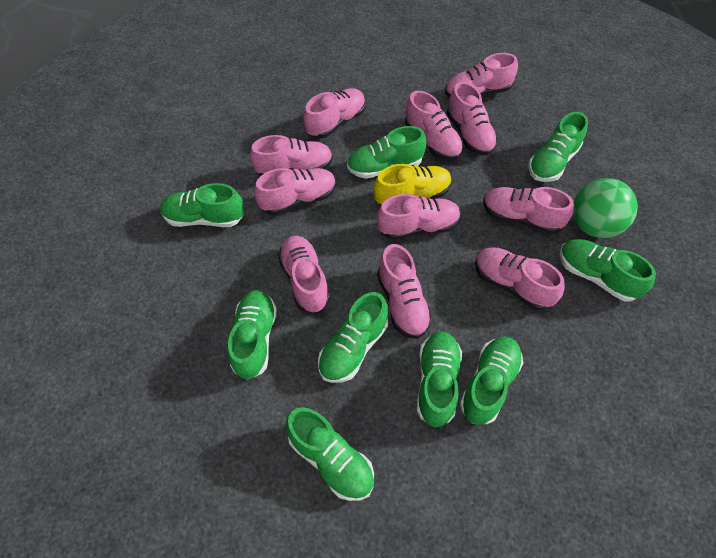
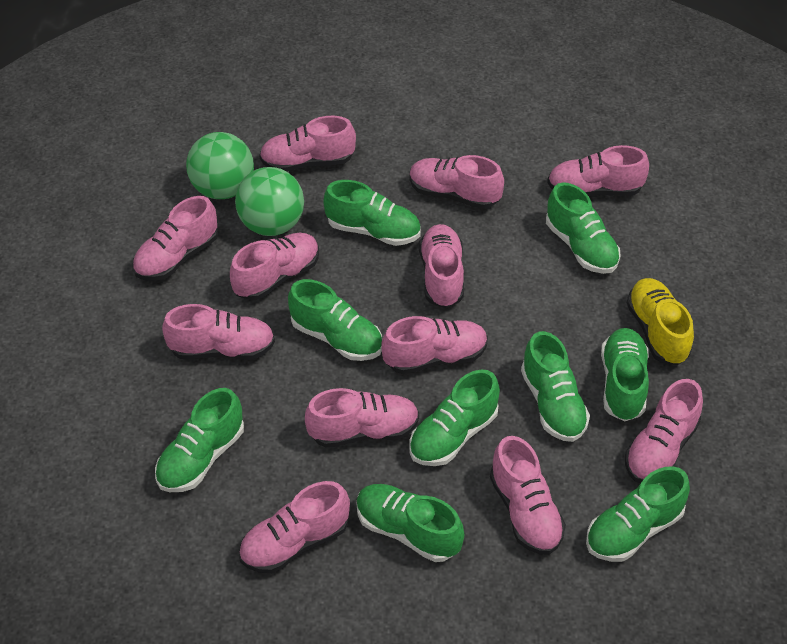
green ball: 1 -> 2
pink shoe: 11 -> 12

